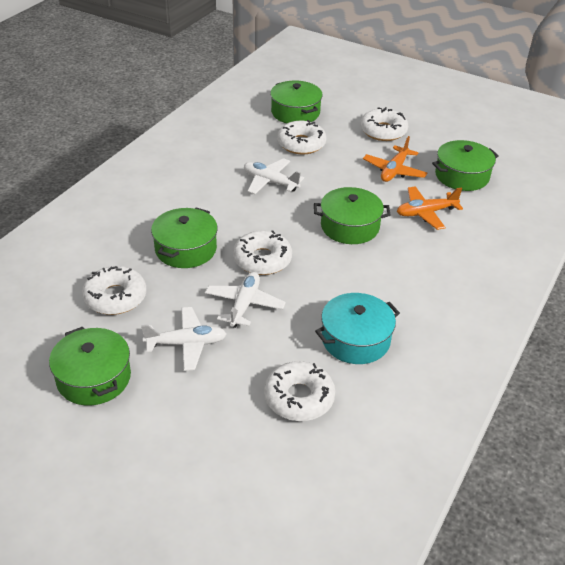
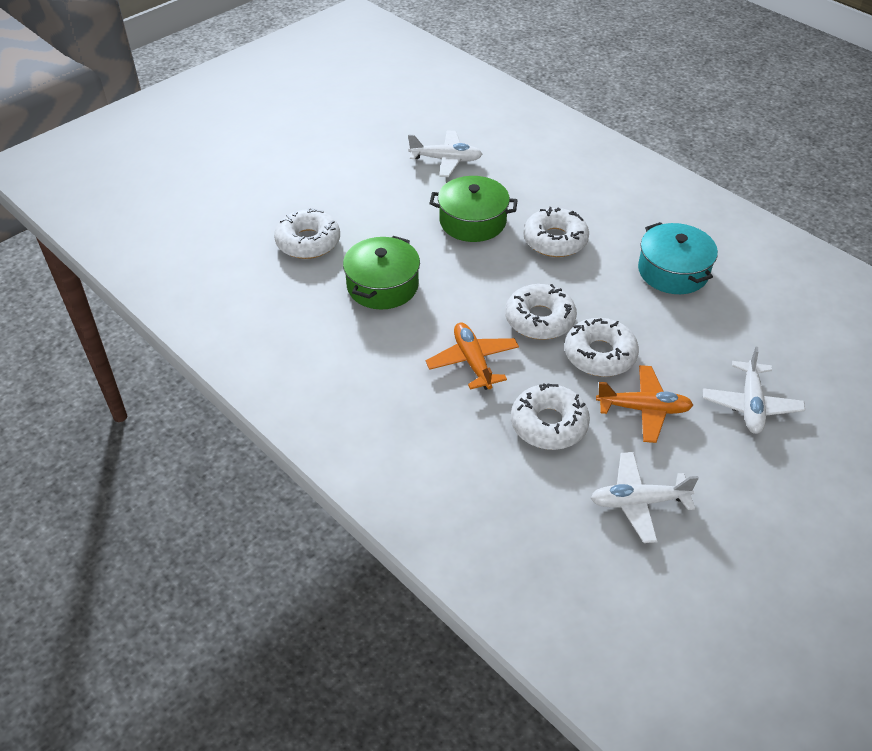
green pot: 5 -> 2

